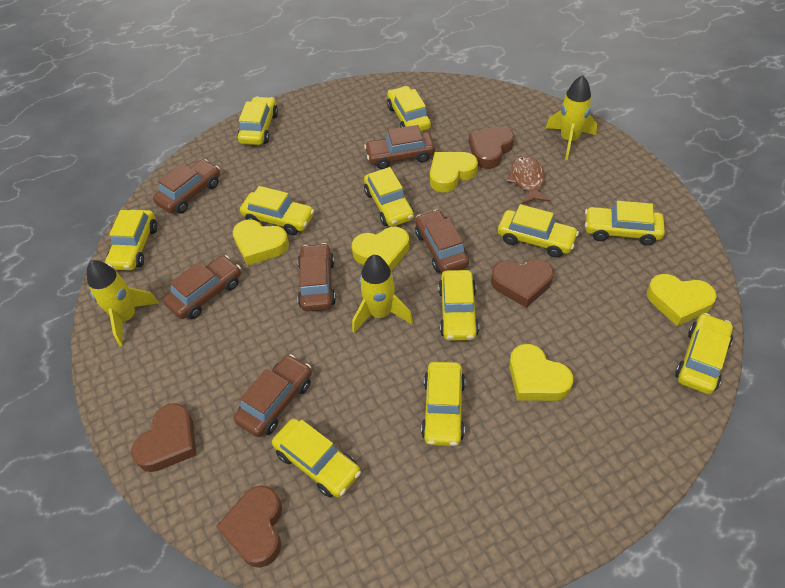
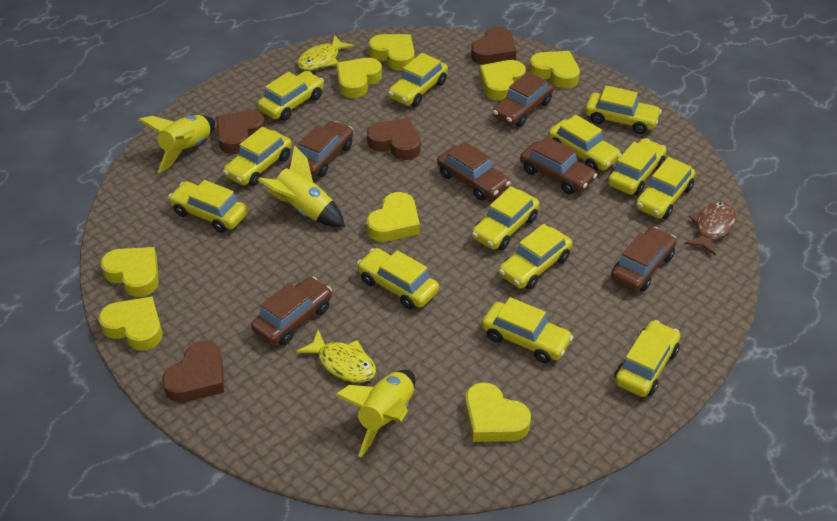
yellow car: 11 -> 13
yellow fish: 0 -> 2
yellow heart: 5 -> 8

